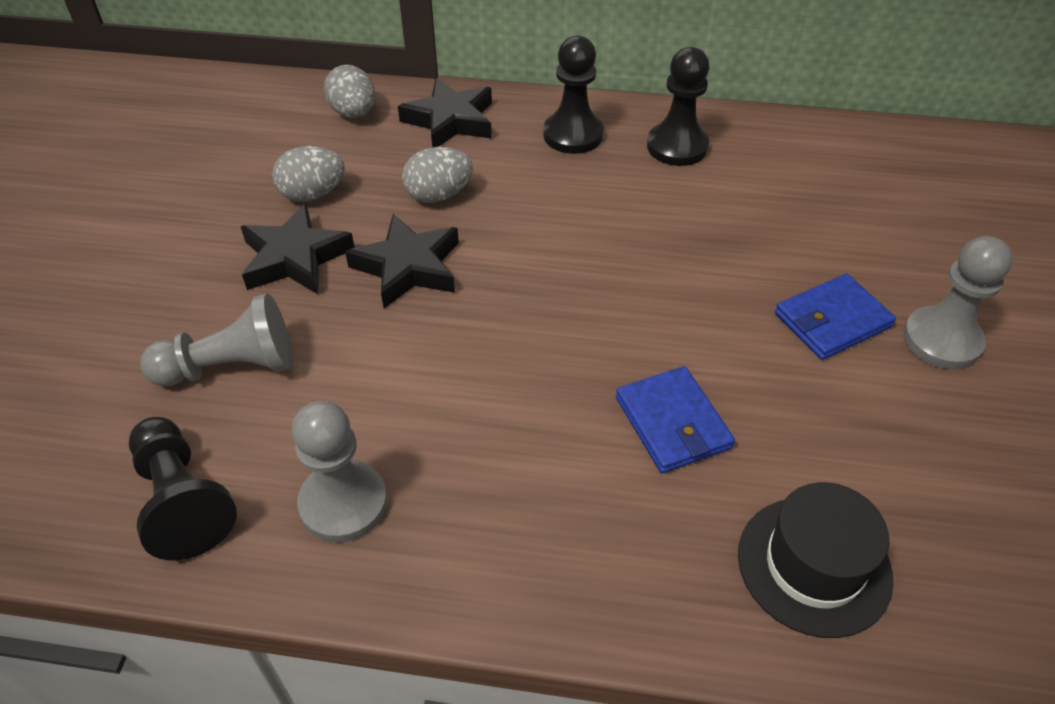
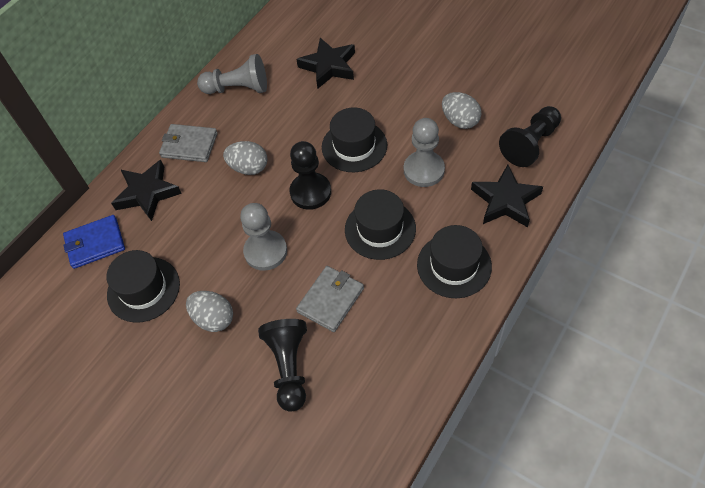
black hat: 1 -> 4
blue wallet: 2 -> 1
grey wallet: 0 -> 2

